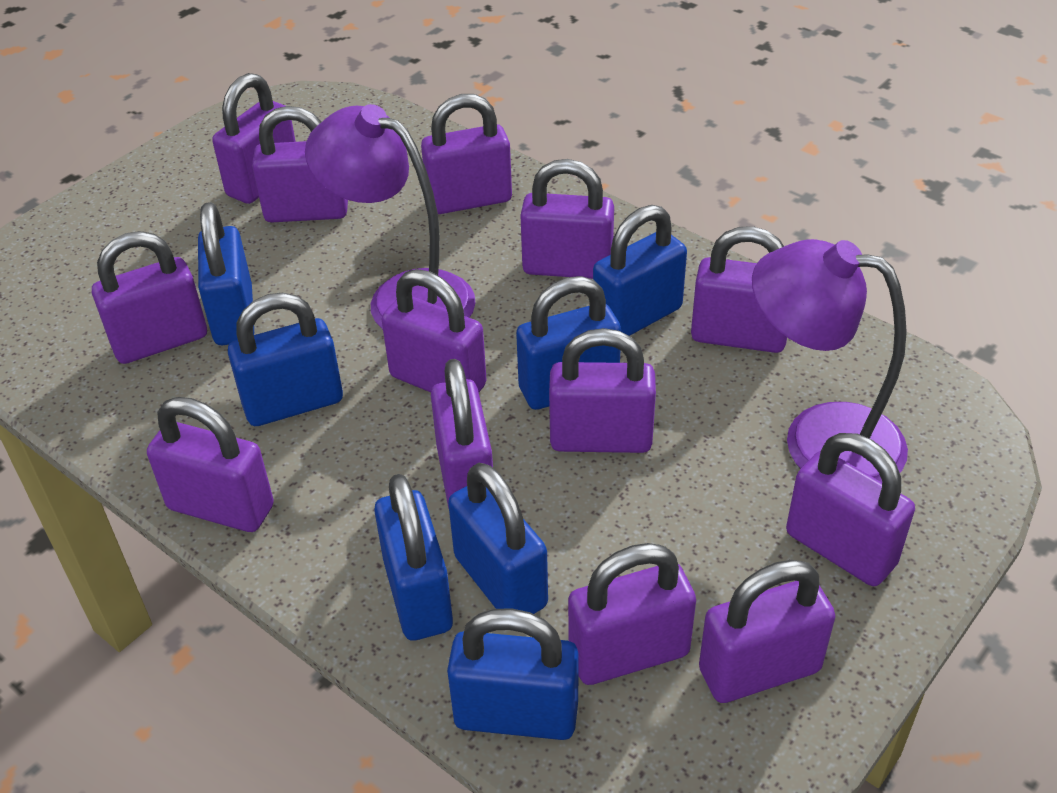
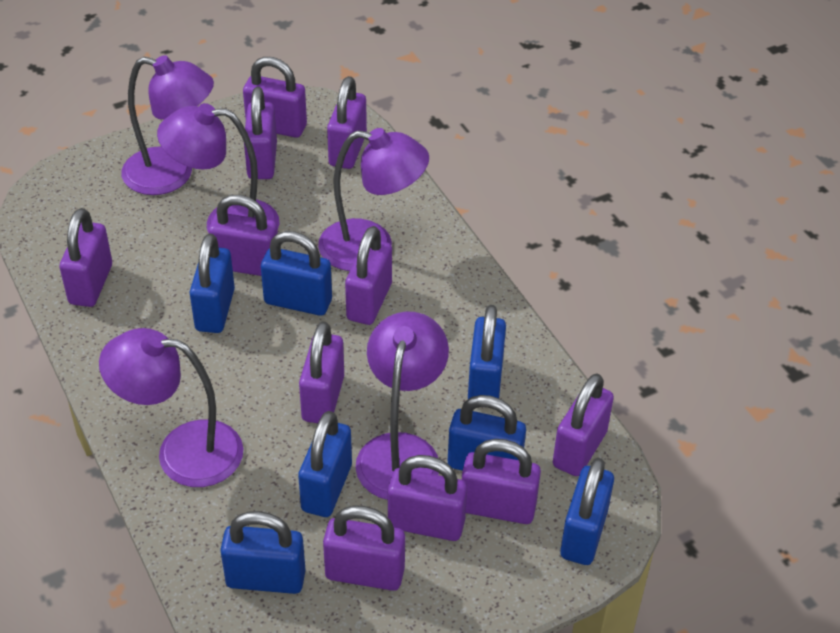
purple lamp: 2 -> 5
purple padlock: 13 -> 11

